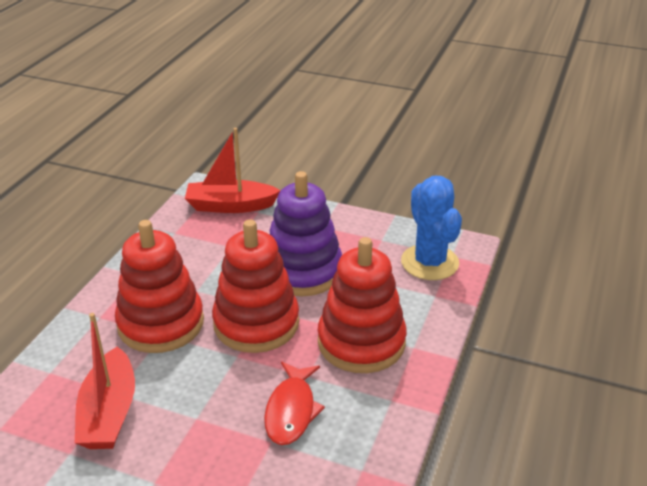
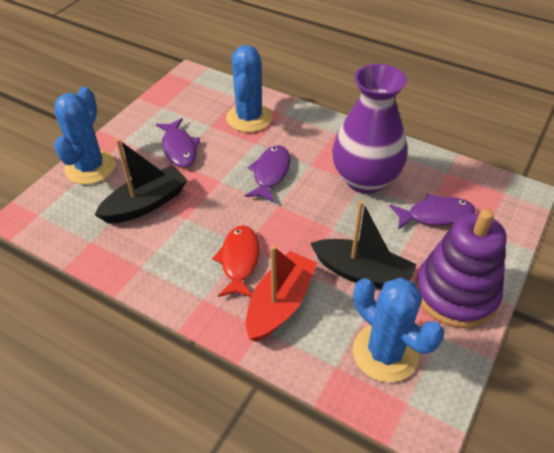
black boat: 0 -> 2
blue cactus: 1 -> 3
purple fish: 0 -> 3
purple vase: 0 -> 1
red boat: 2 -> 1
red stacking toy: 3 -> 0

